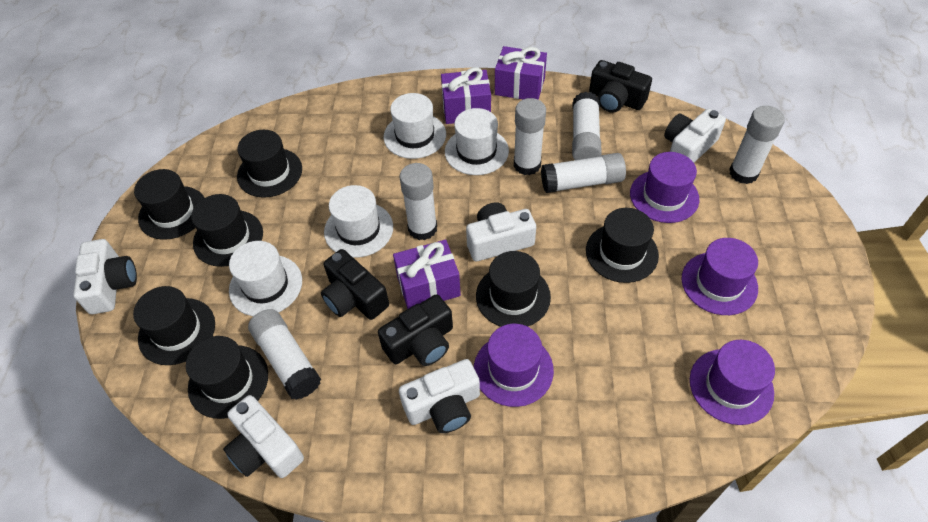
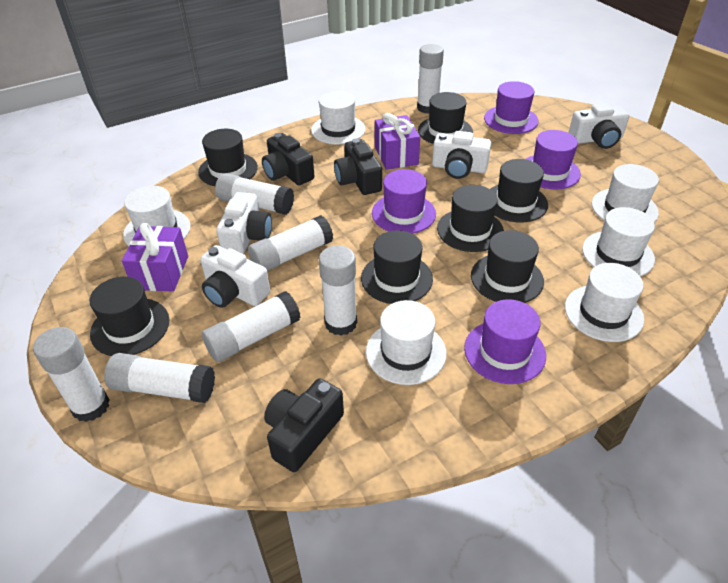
purple gift: 3 -> 2
white camera: 5 -> 4
white glue stick: 6 -> 7
white hat: 4 -> 6

